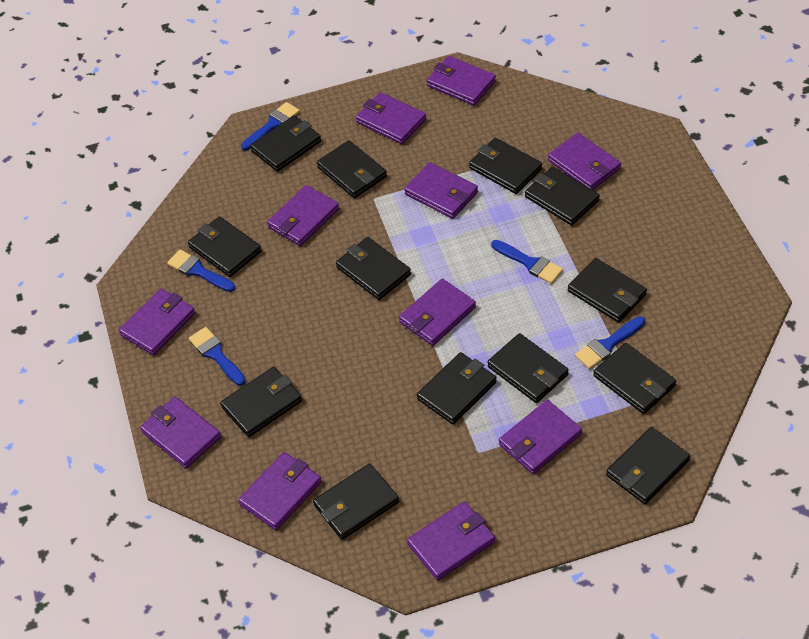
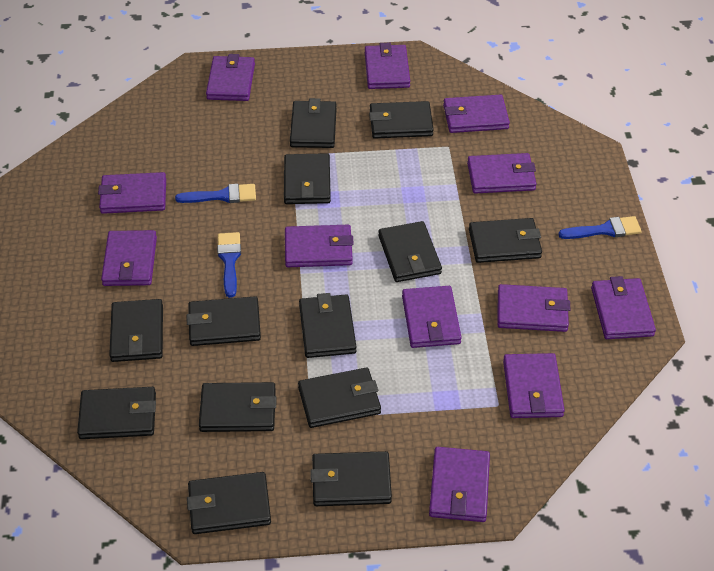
blue brush: 5 -> 3
purple wallet: 11 -> 12

